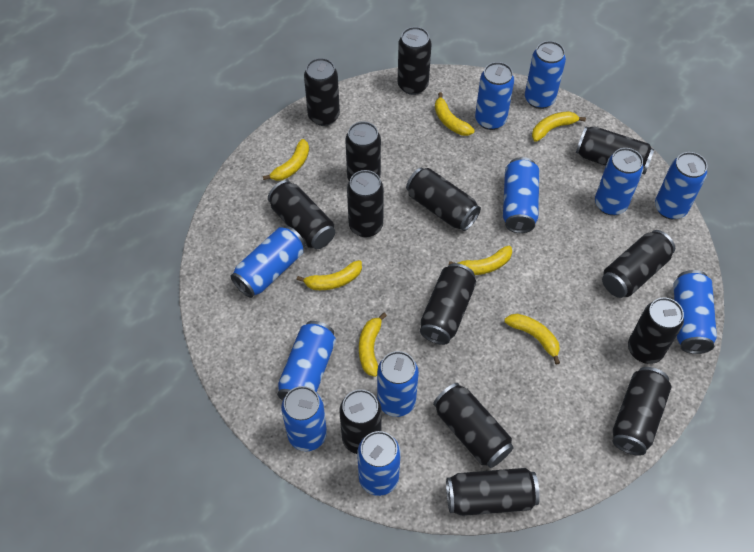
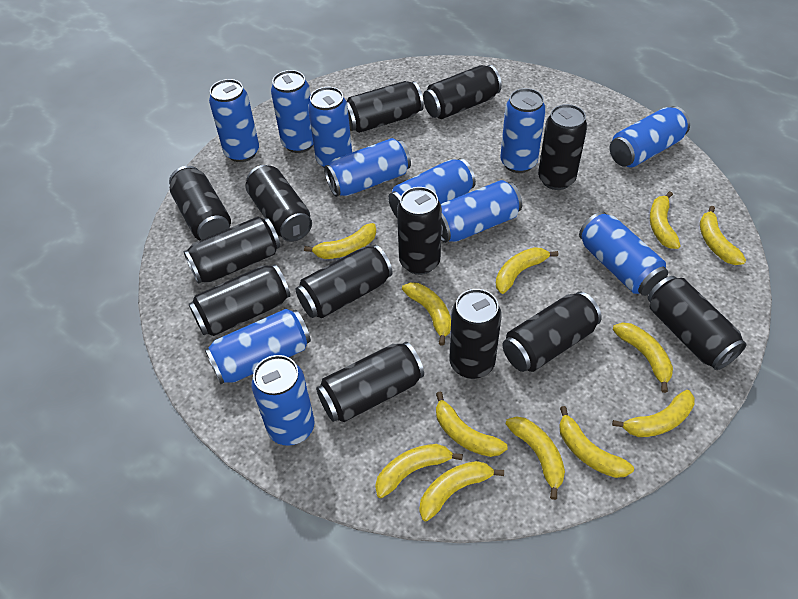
black can: 14 -> 13
yellow banana: 7 -> 12

